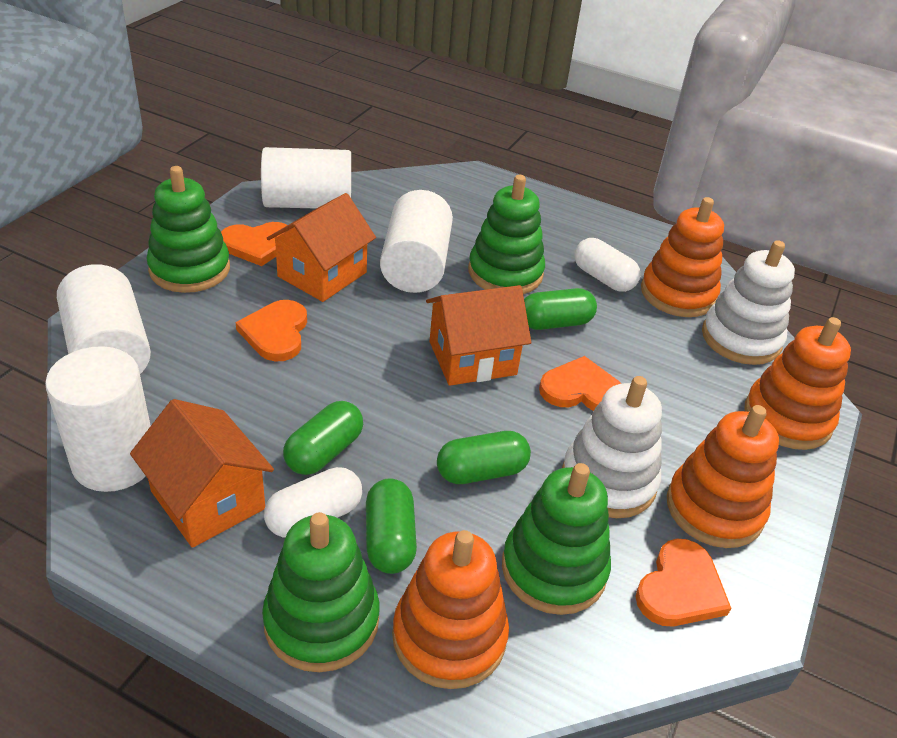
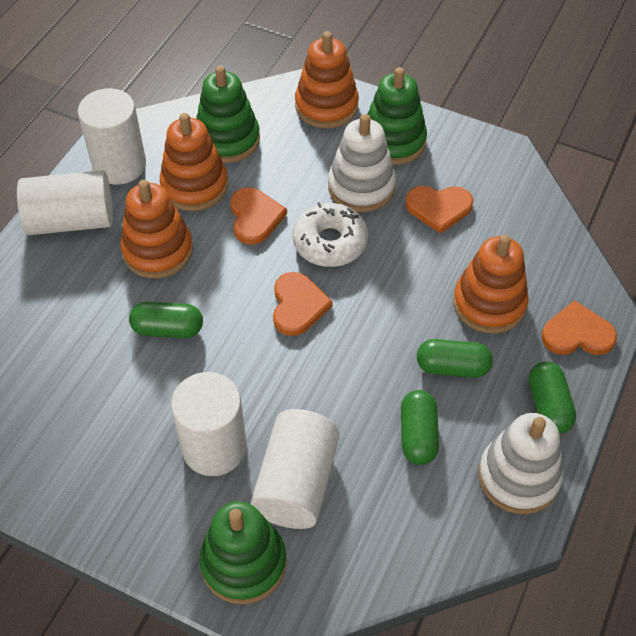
green stacking toy: 4 -> 3
orange house: 3 -> 0
white capsule: 2 -> 0
white donut: 0 -> 1

